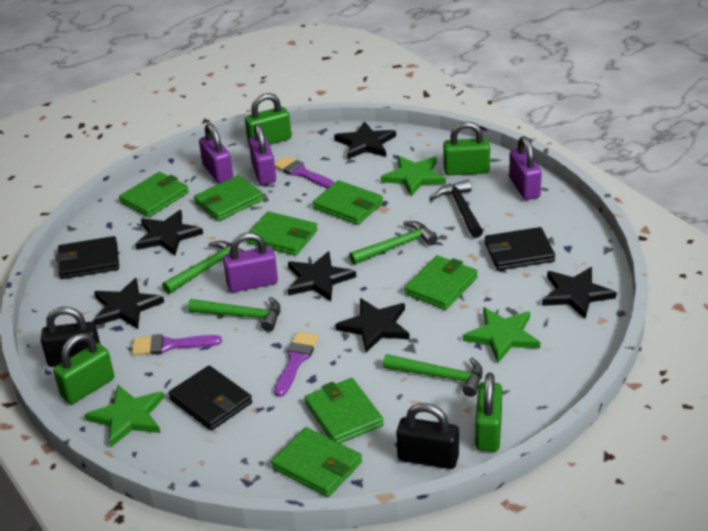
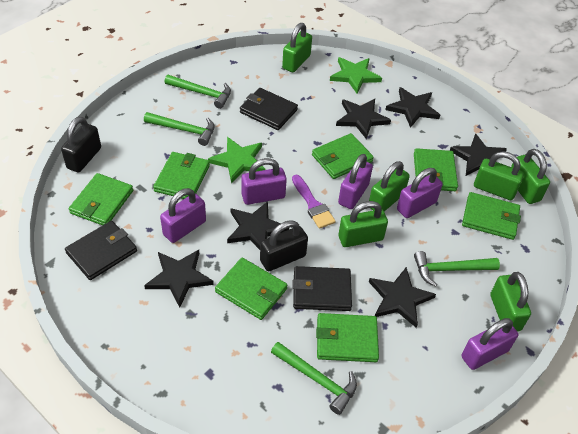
black hammer: 1 -> 0
green padlock: 4 -> 6
green star: 3 -> 2
purple brush: 3 -> 1
purple padlock: 4 -> 5

